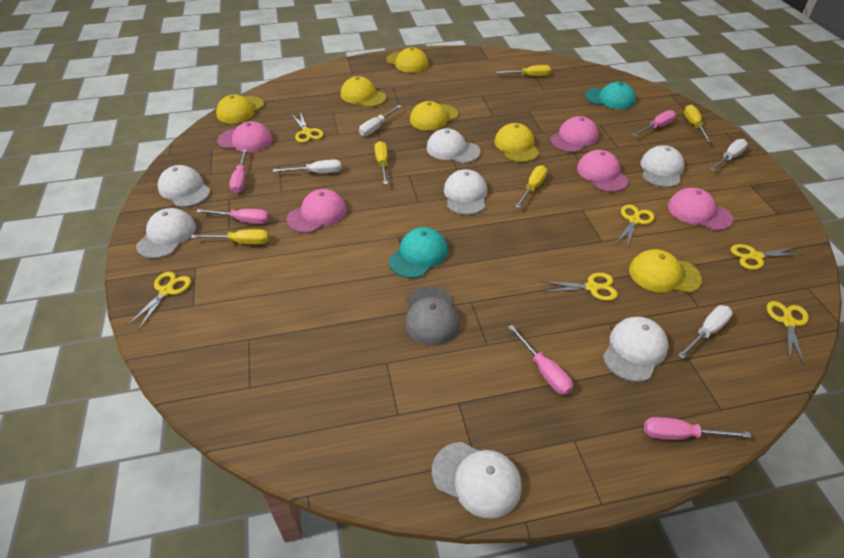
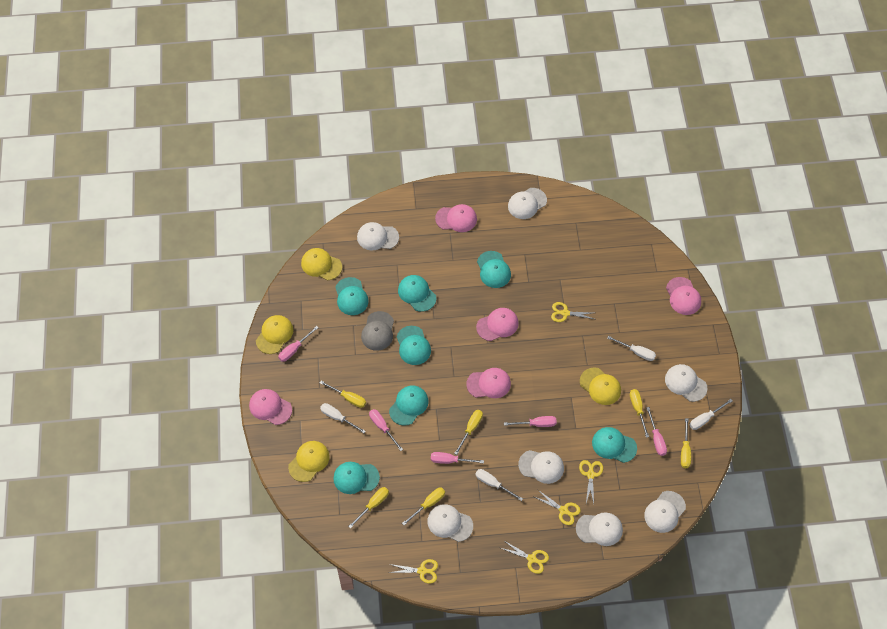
turquoise cap: 2 -> 7
yellow cap: 6 -> 4
yellow scissors: 6 -> 5
yellow screwdriver: 5 -> 6

